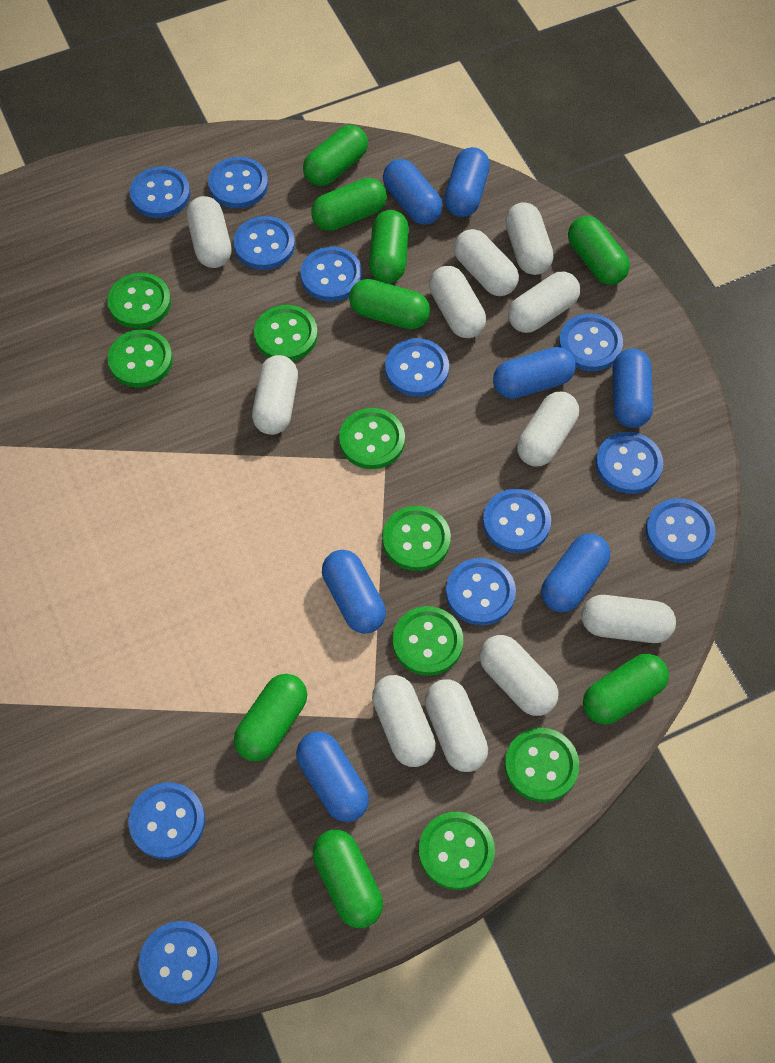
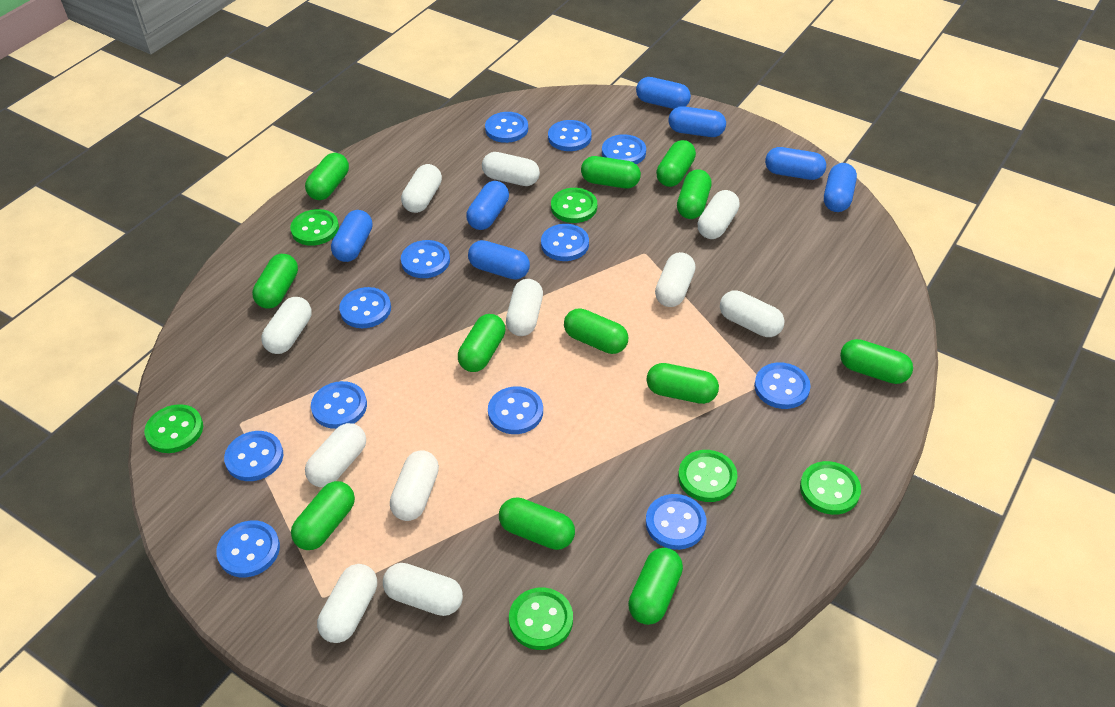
green button: 8 -> 6
green capsule: 8 -> 12

